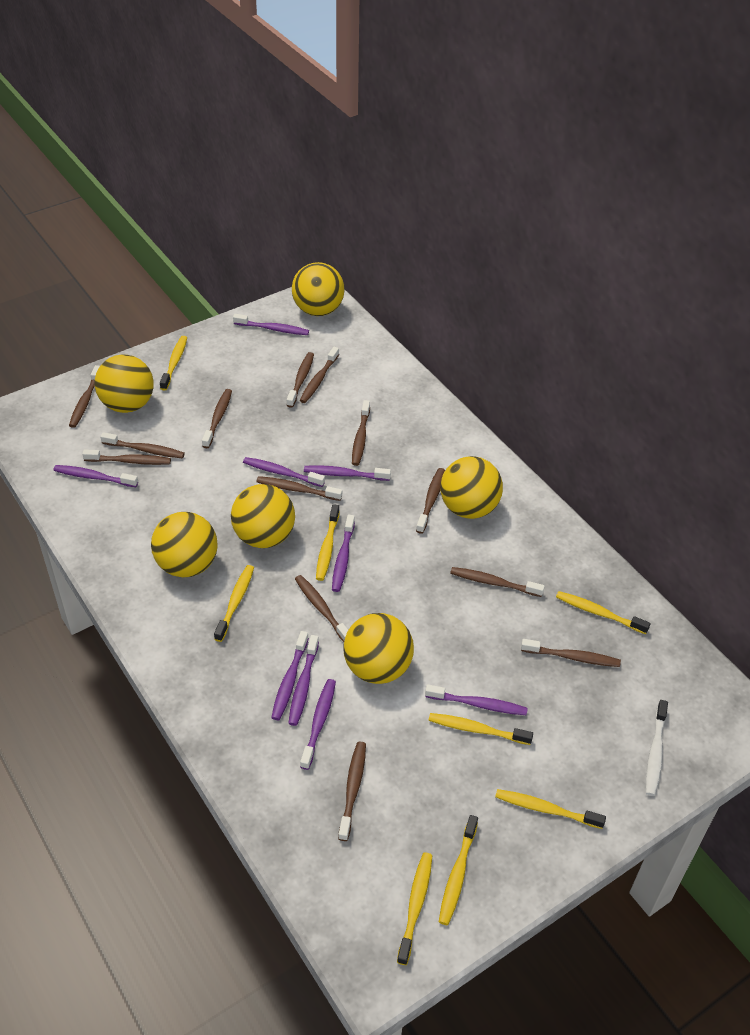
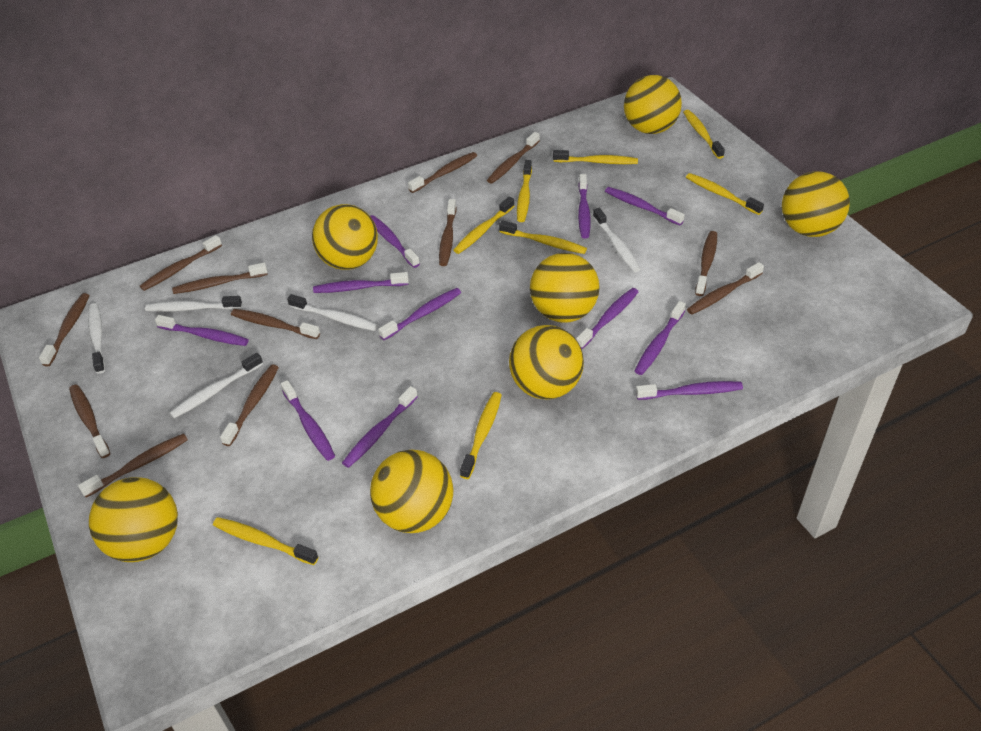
brown toothbrush: 13 -> 12
purple toothbrush: 9 -> 11
white toothbrush: 1 -> 5
yellow ball: 6 -> 7

